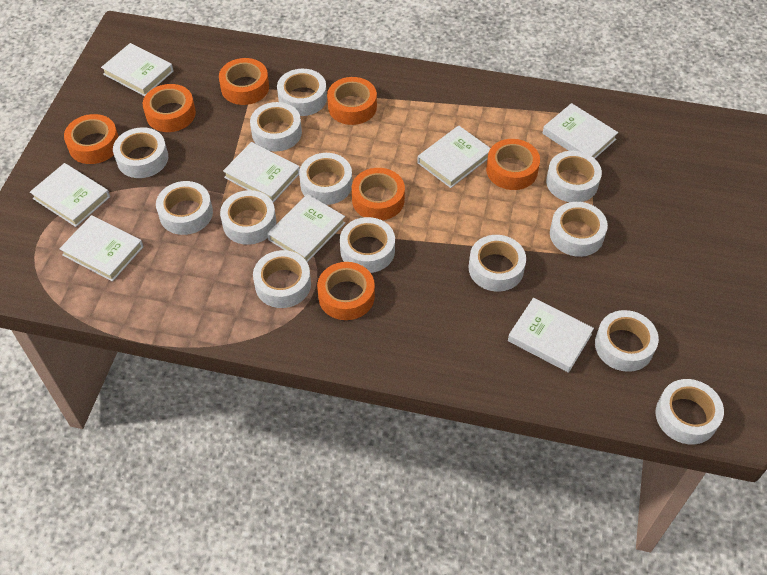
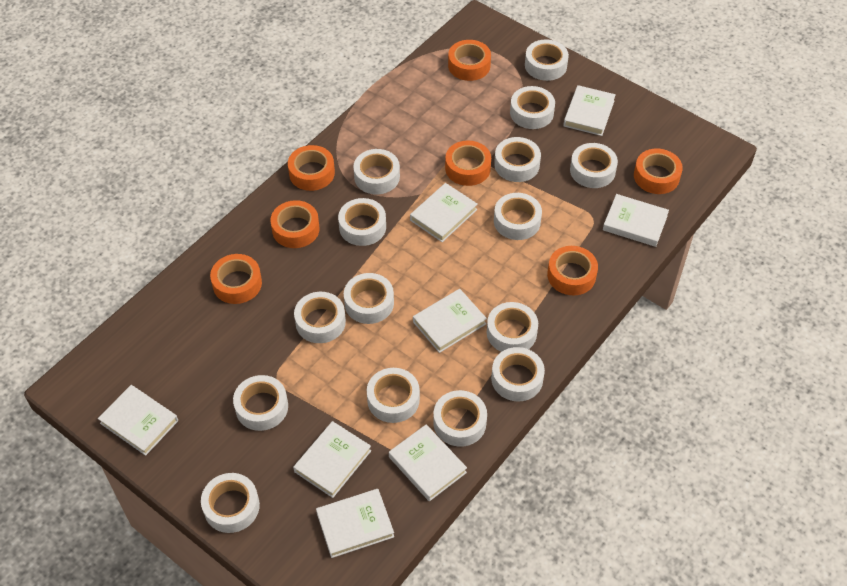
white tape: 13 -> 15

